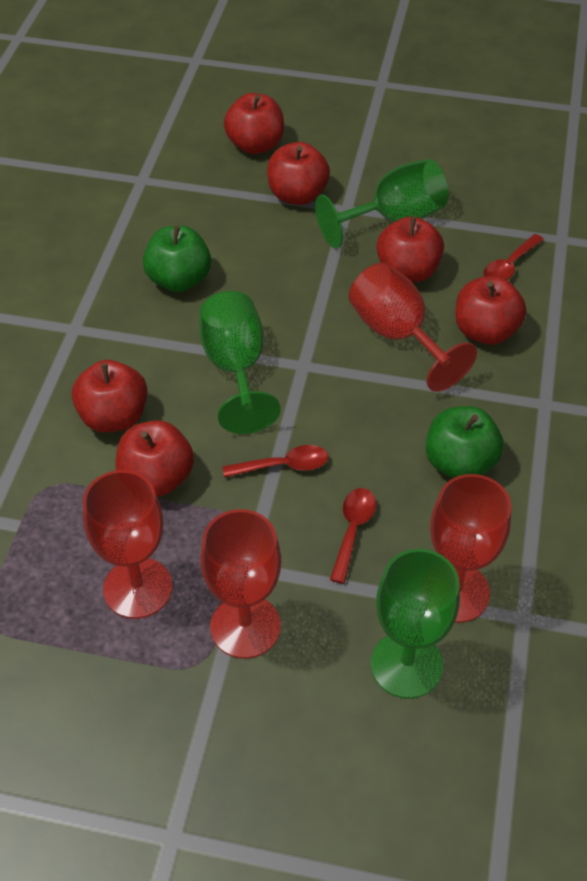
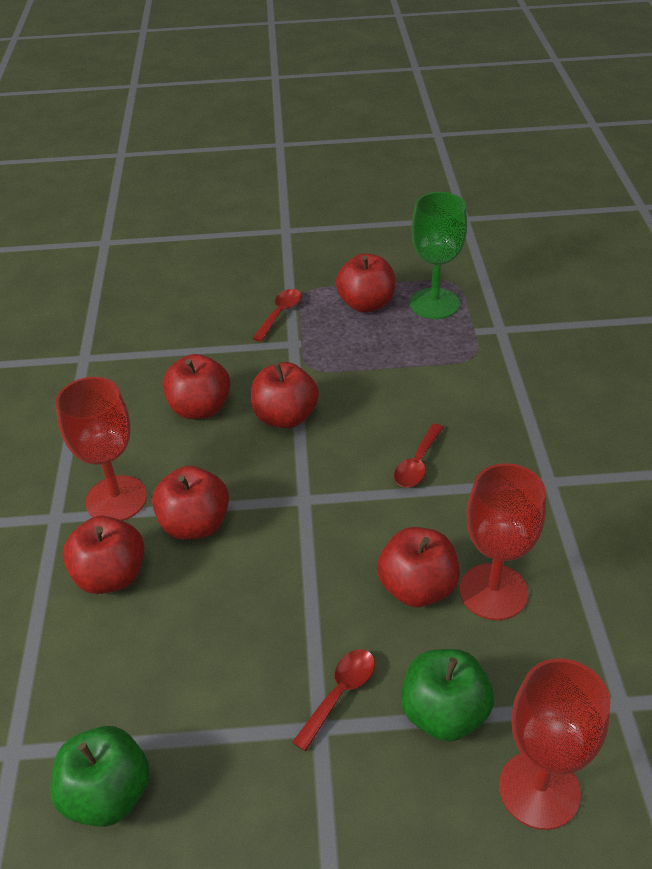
green goblet: 3 -> 1
red goblet: 4 -> 3

